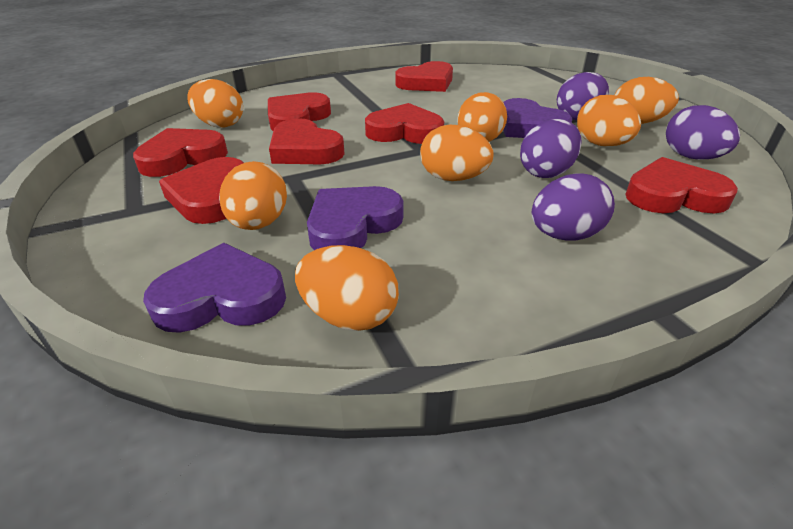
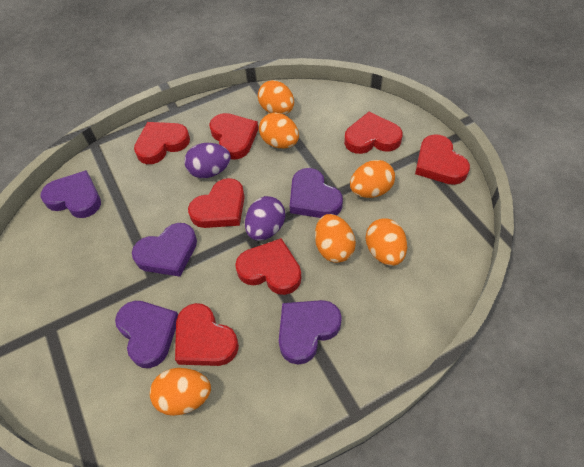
orange egg: 7 -> 6
purple egg: 4 -> 2
purple heart: 3 -> 5

